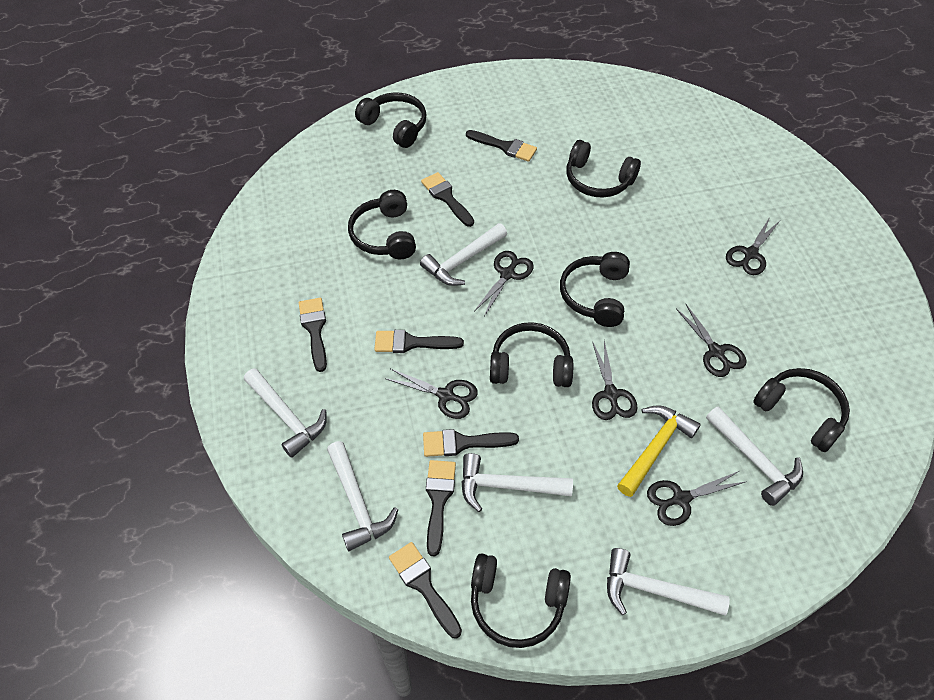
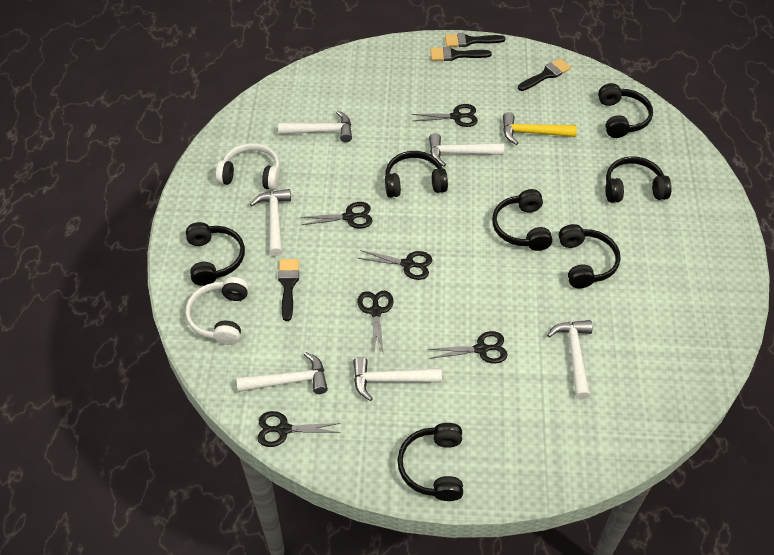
black brush: 7 -> 4
white headphones: 0 -> 2

